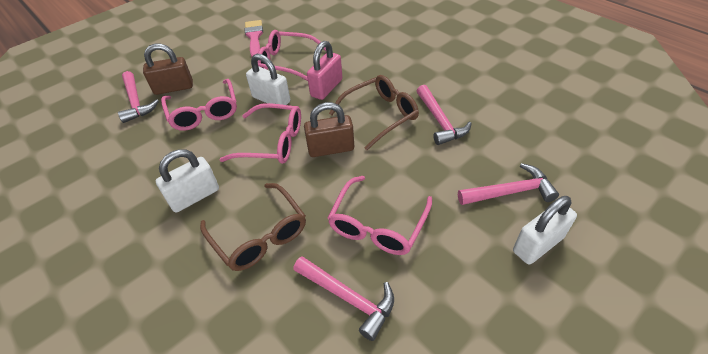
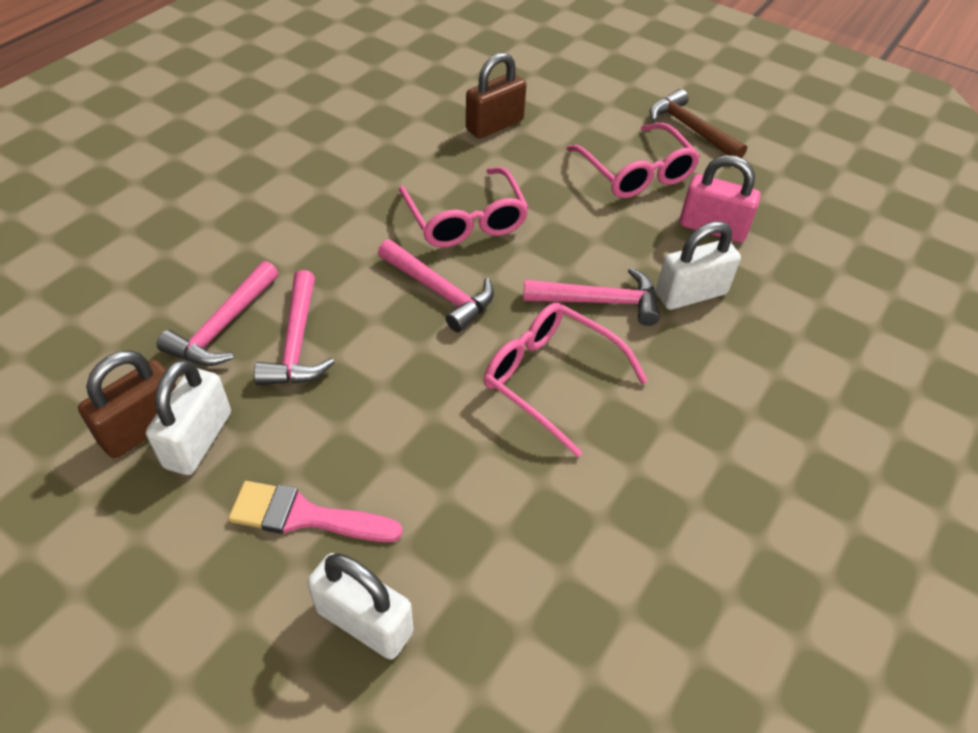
brown glasses: 2 -> 0
brown hammer: 0 -> 1
pink glasses: 4 -> 3

